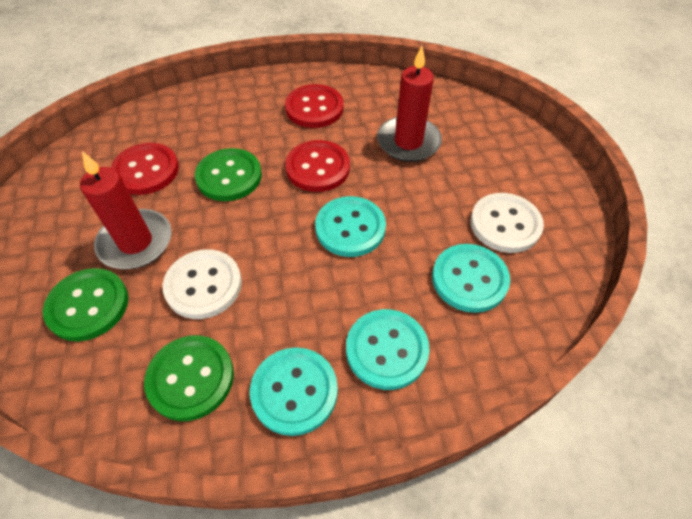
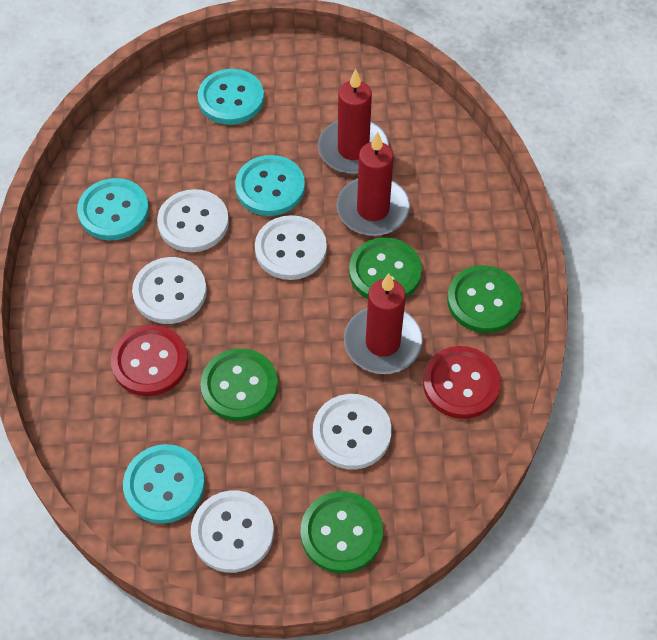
green button: 3 -> 4
red button: 3 -> 2
red candle: 2 -> 3
white button: 2 -> 5

